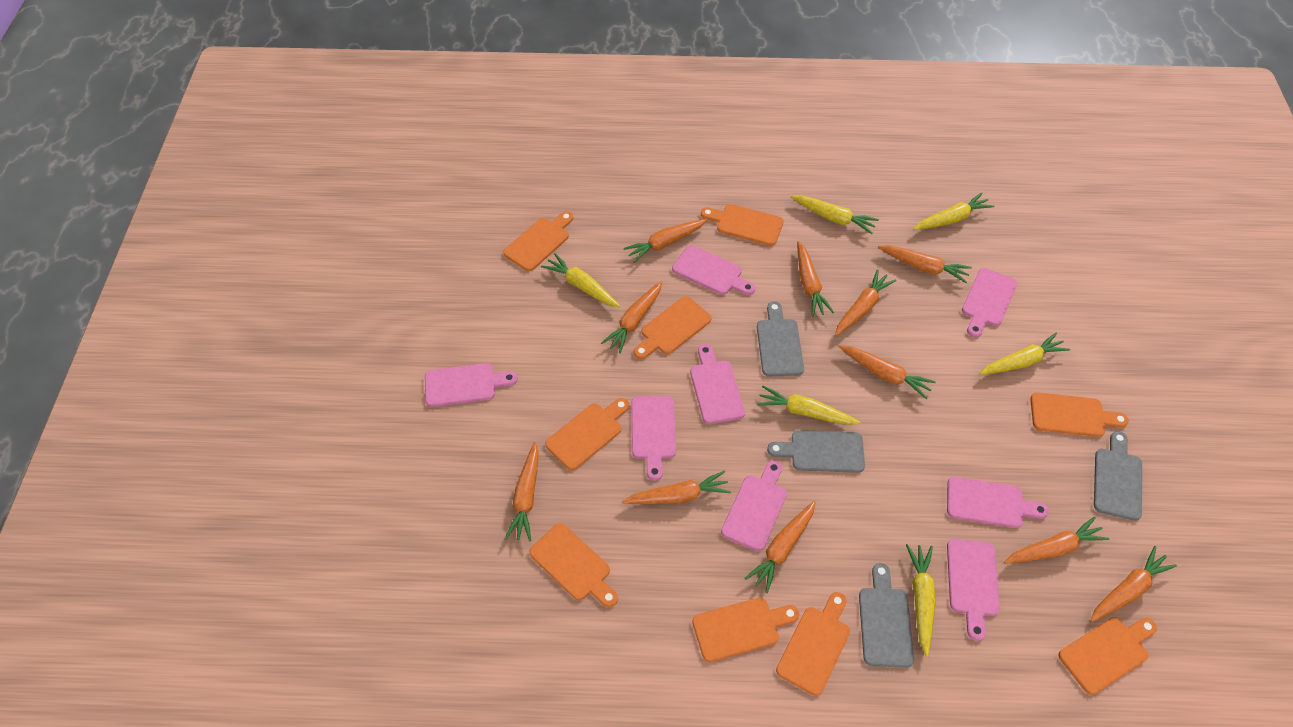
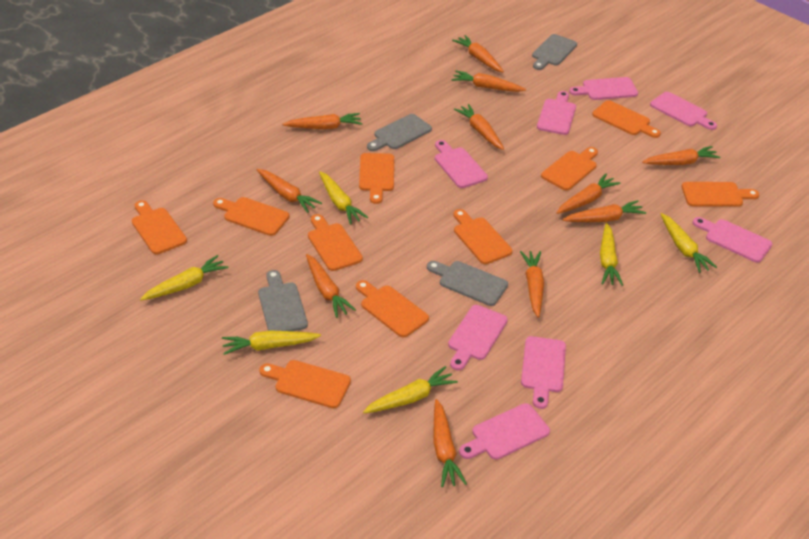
orange cutting board: 9 -> 10

